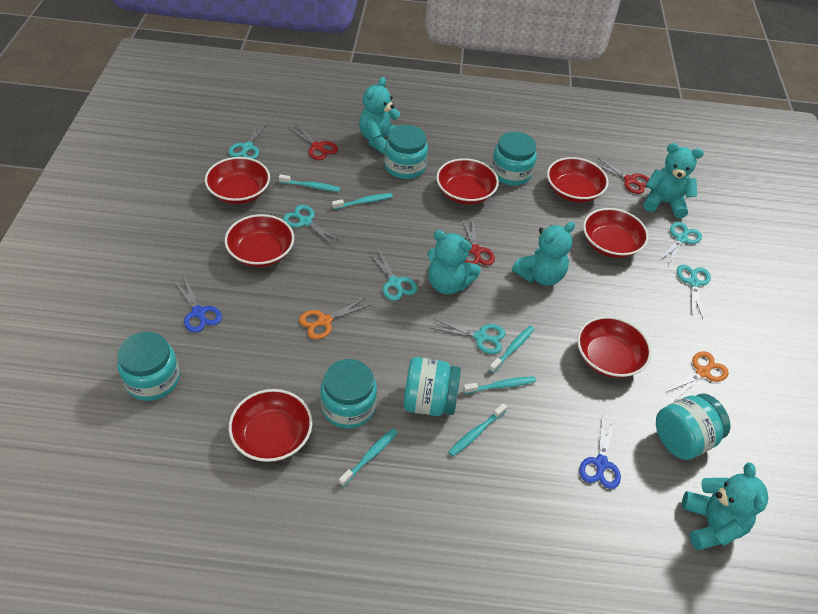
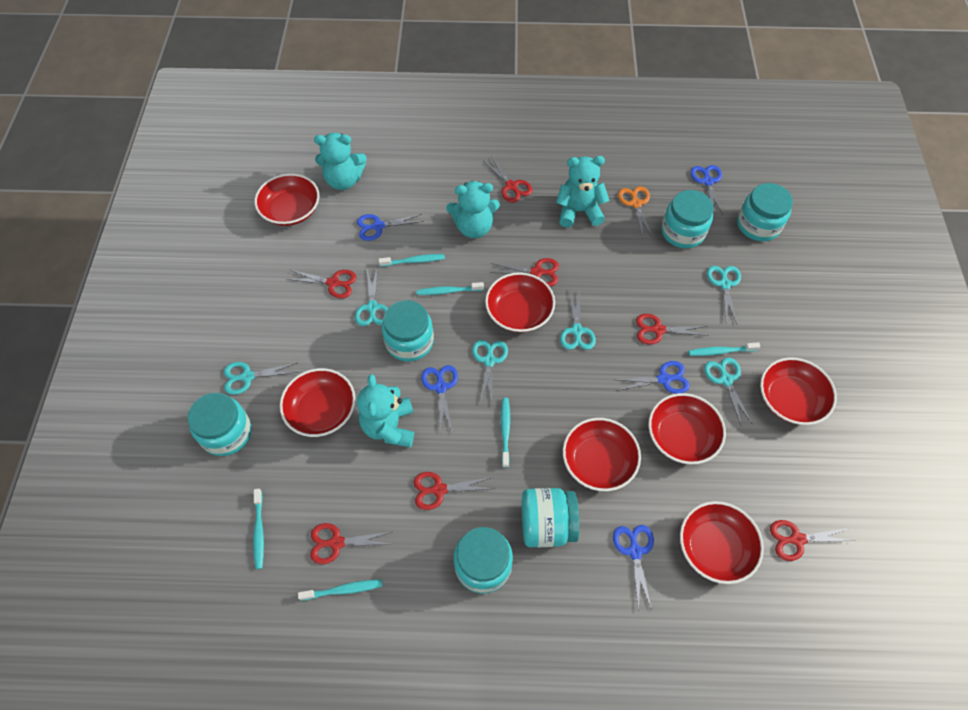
blue scissors: 2 -> 5
orange scissors: 2 -> 1
red scissors: 3 -> 7
turquoise teddy bear: 5 -> 4

